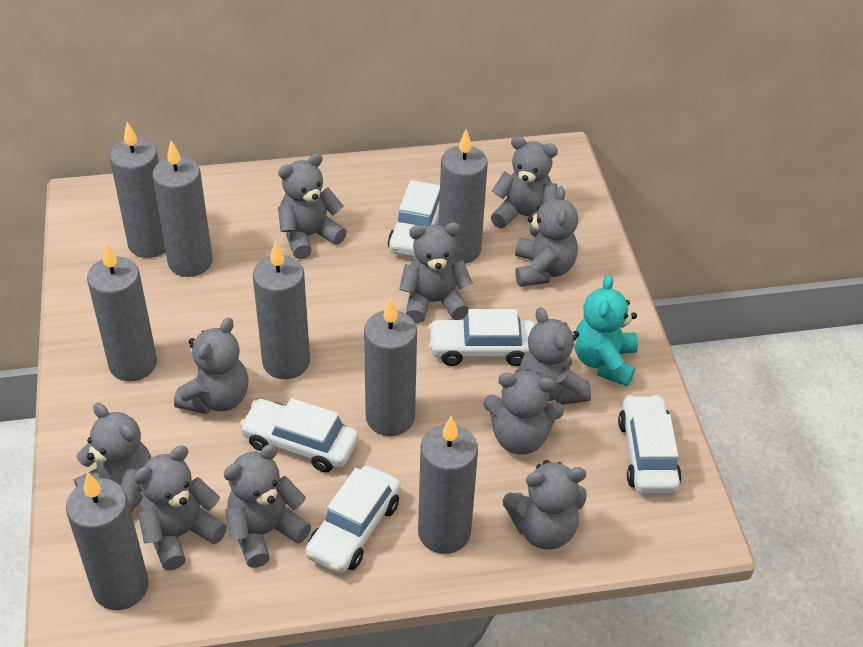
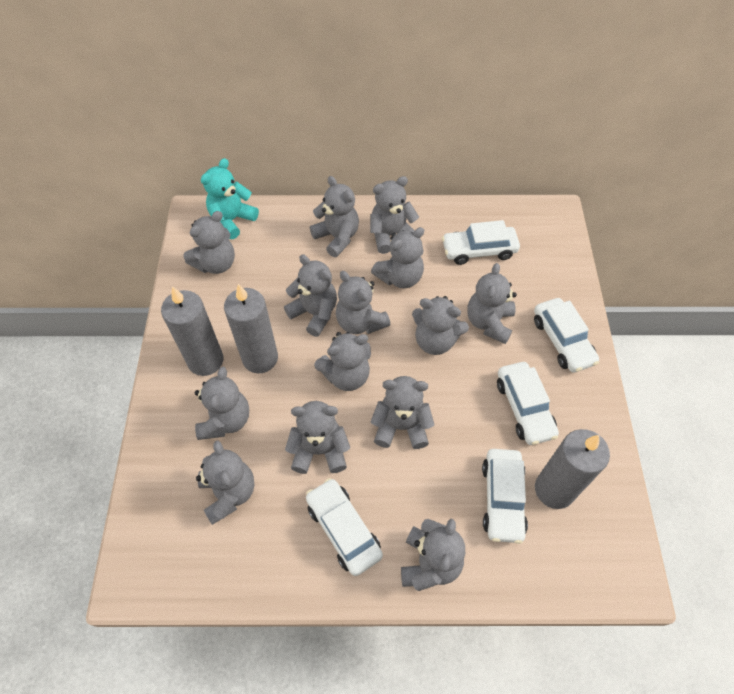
grey candle: 8 -> 3
grey teddy bear: 11 -> 14

